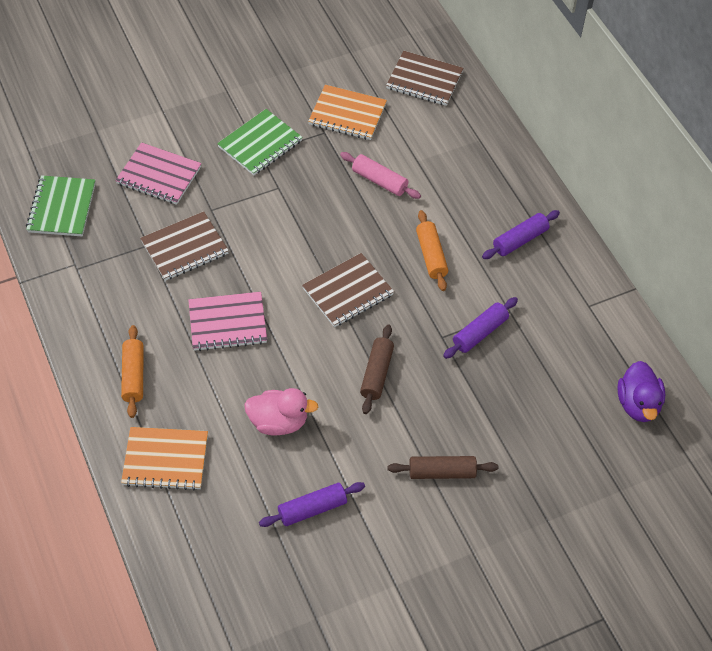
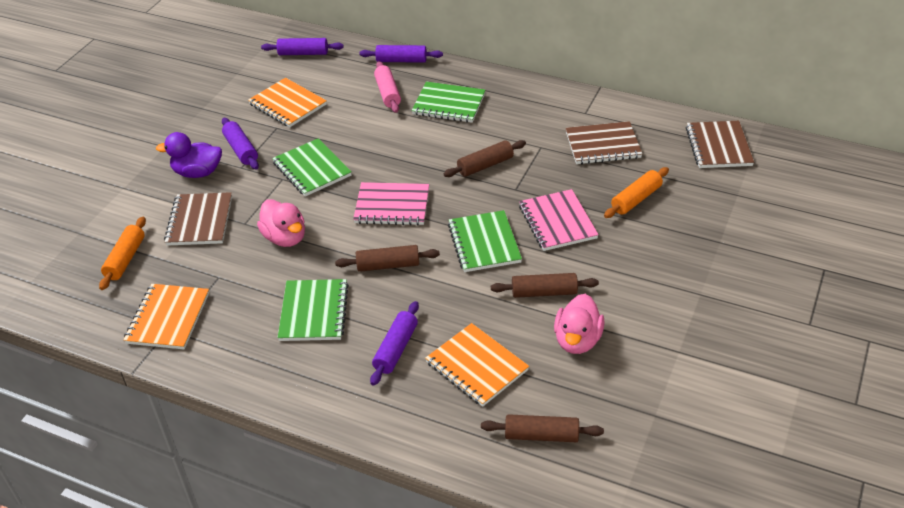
brown rolling pin: 2 -> 4
green notebook: 2 -> 4
orange notebook: 2 -> 3
pink duck: 1 -> 2
purple rolling pin: 3 -> 4

